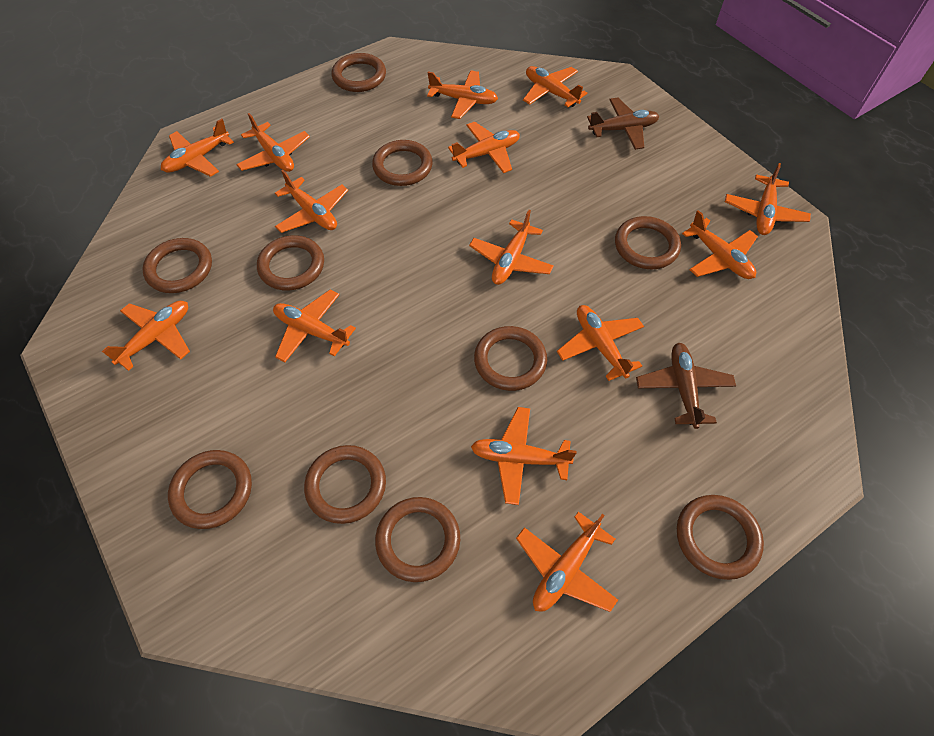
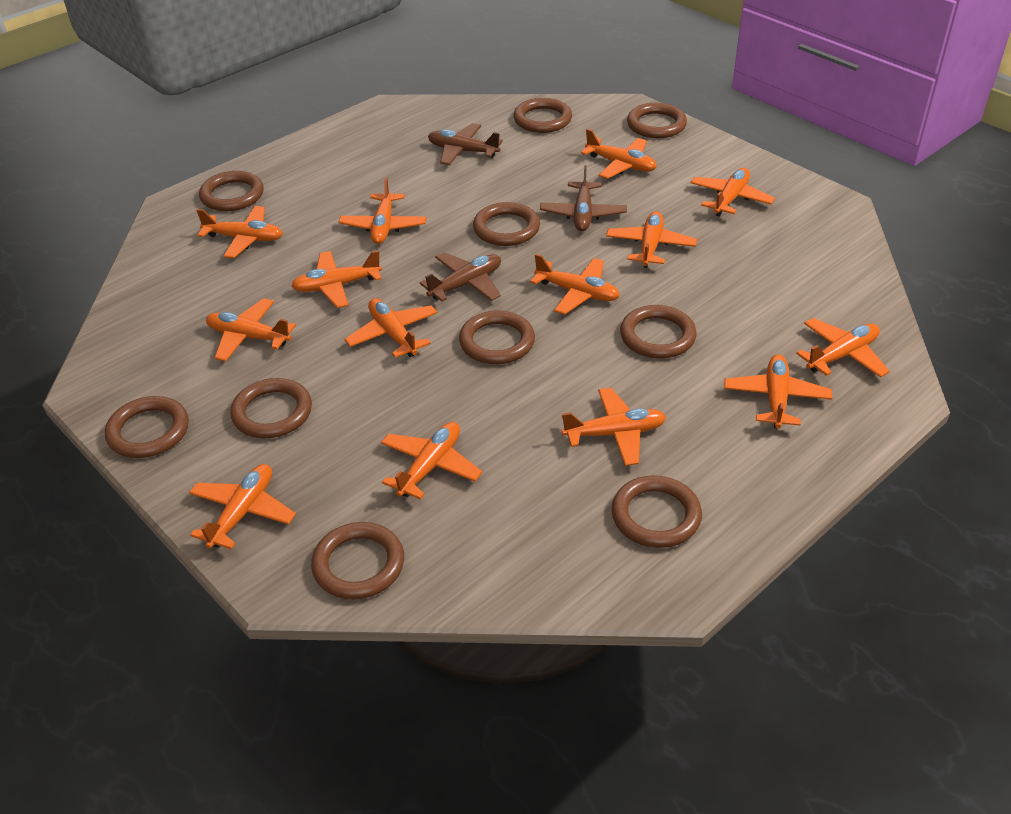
brown plane: 2 -> 3

